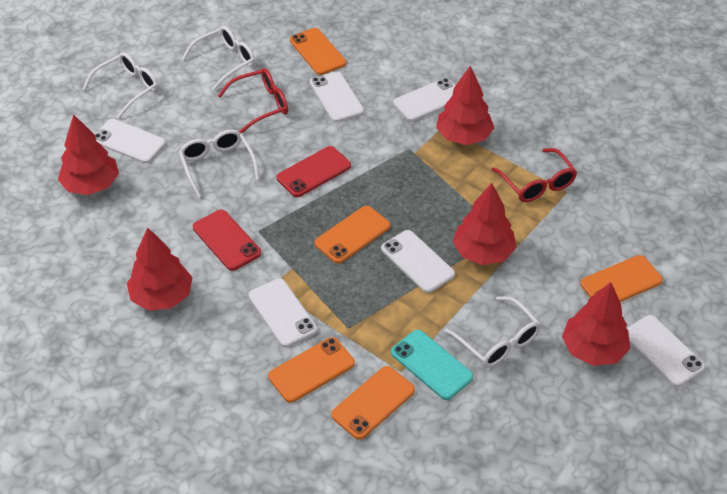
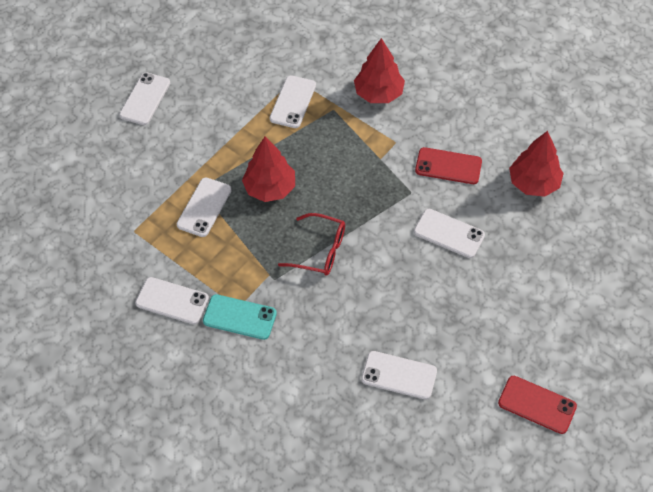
orange phone: 5 -> 0
red glasses: 2 -> 1
red tree: 5 -> 3
white glasses: 4 -> 0

